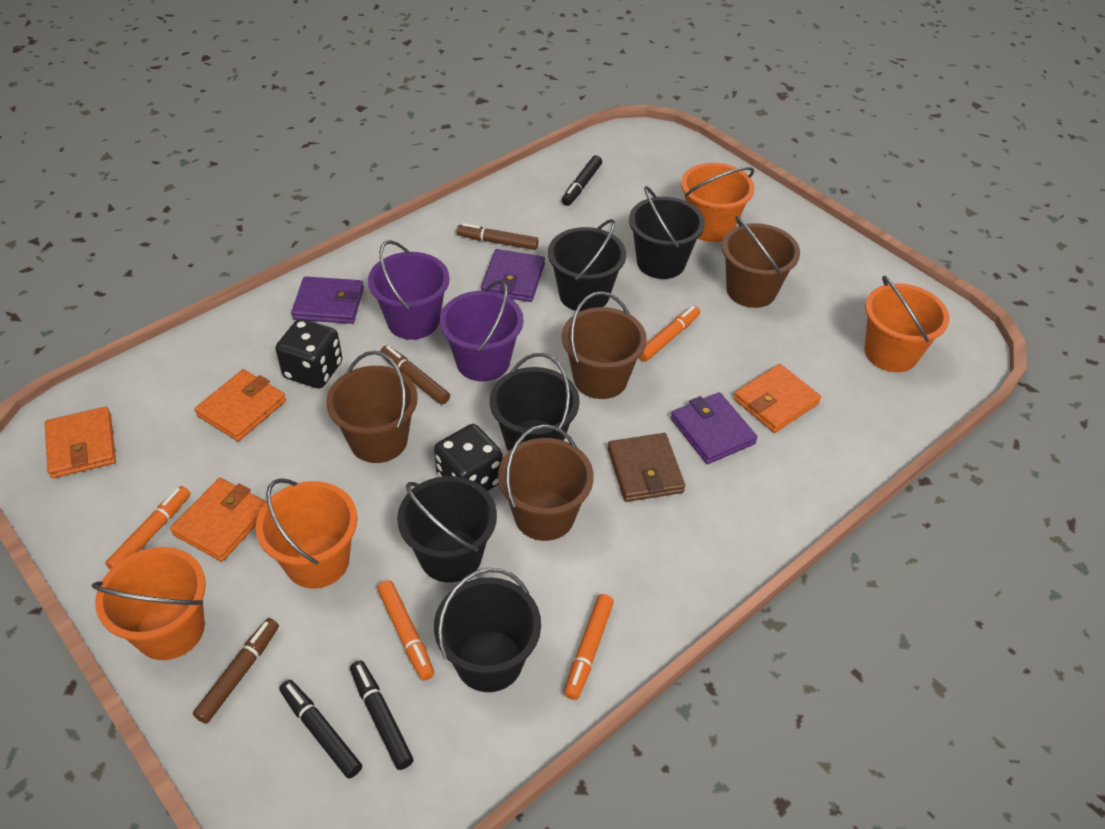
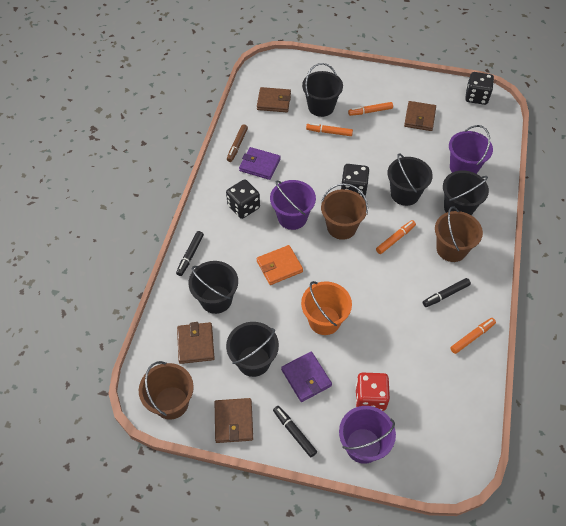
black dice: 2 -> 3
brown bucket: 4 -> 3
brown marker: 3 -> 1
brown wallet: 1 -> 4
orange bucket: 4 -> 1
orange wallet: 4 -> 1
purple bucket: 2 -> 3
purple wallet: 3 -> 2
red dice: 0 -> 1

